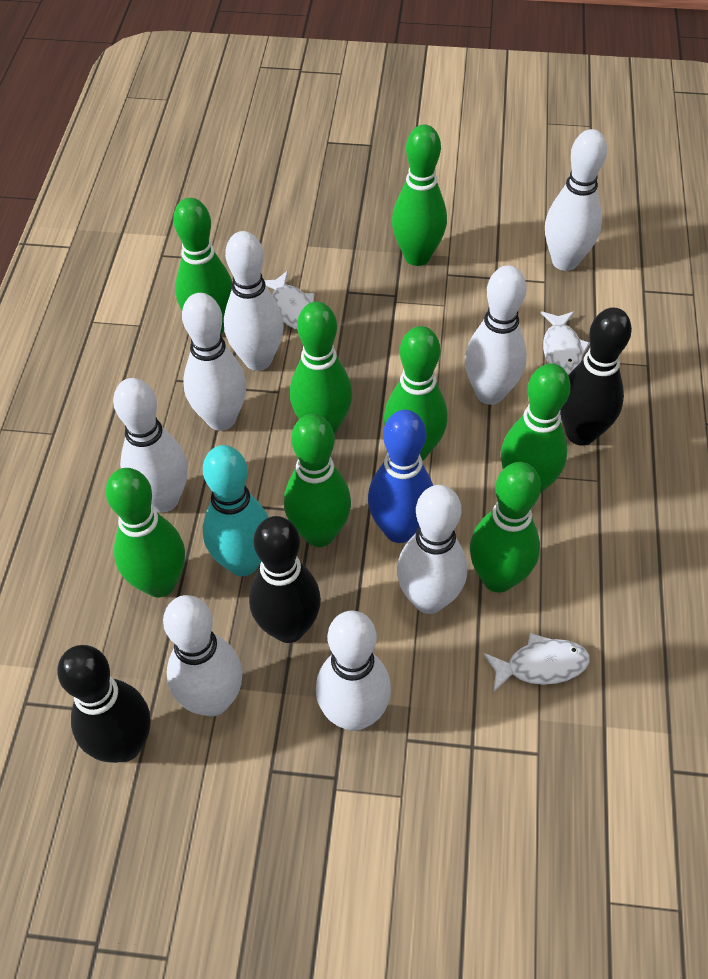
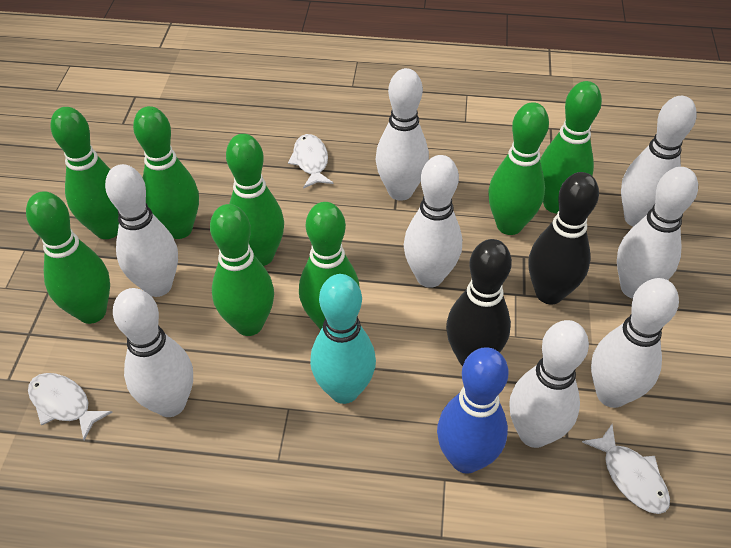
black bowling pin: 3 -> 2

